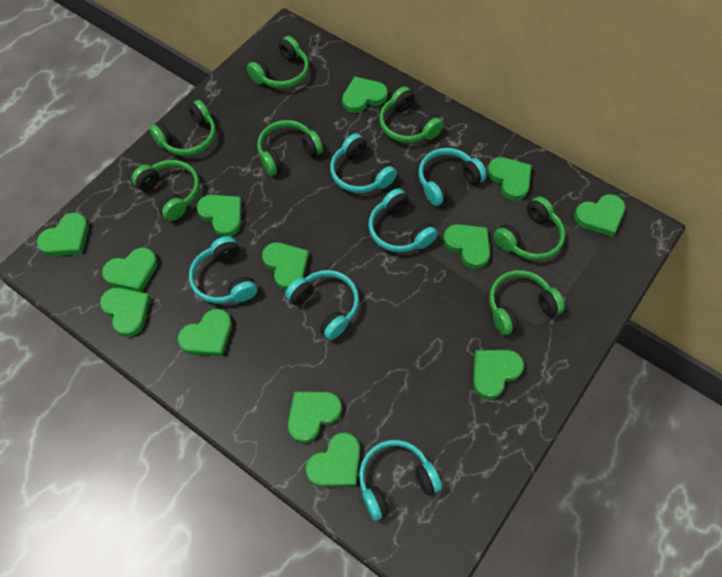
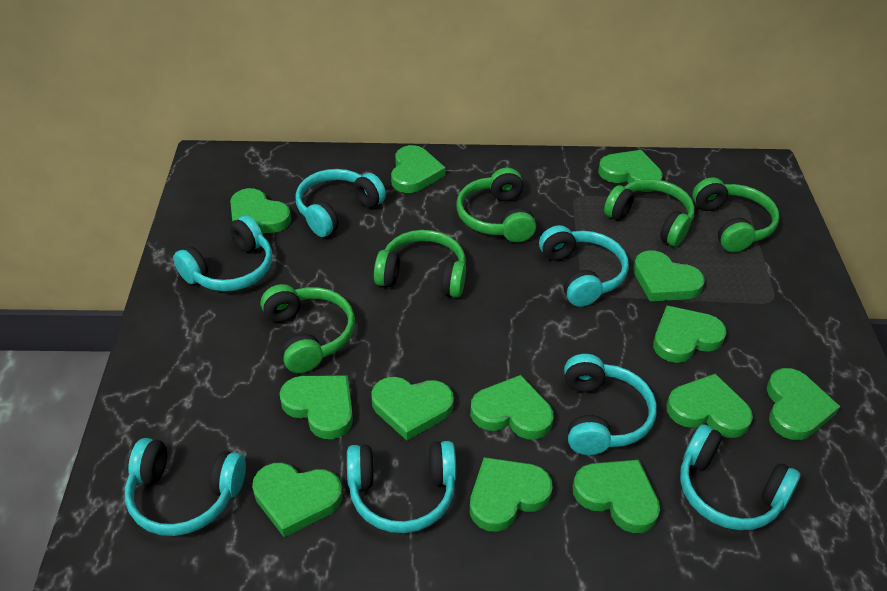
green headphones: 7 -> 5
turquoise headphones: 6 -> 7

